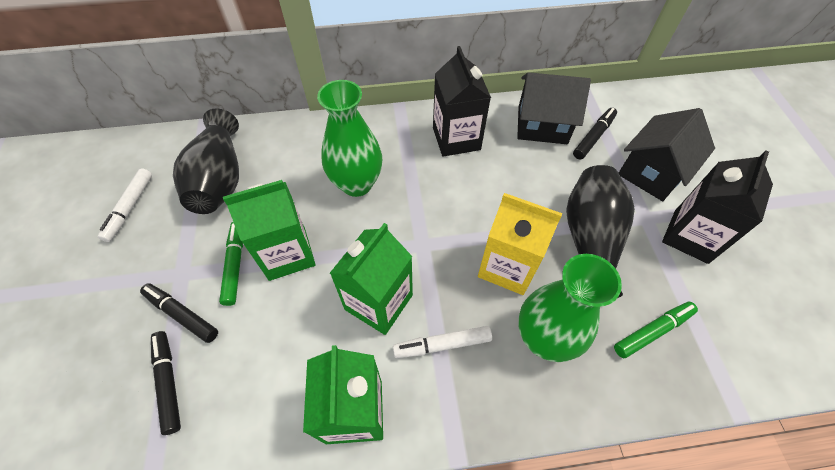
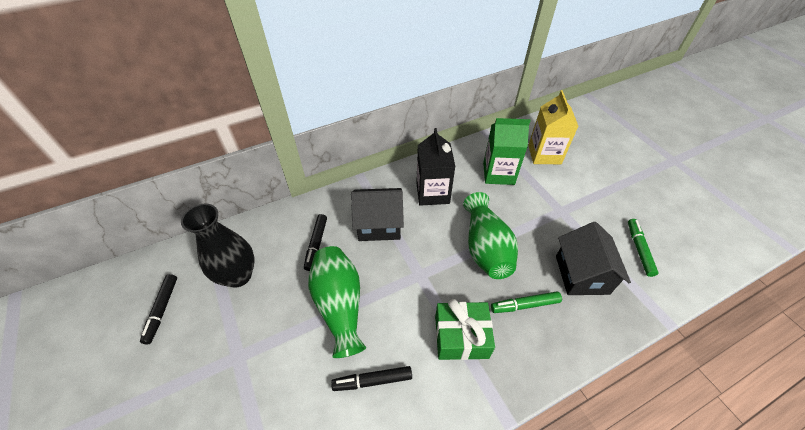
black carton: 2 -> 1
black vase: 2 -> 1
green carton: 3 -> 1
green gift: 0 -> 1
white marker: 2 -> 0

